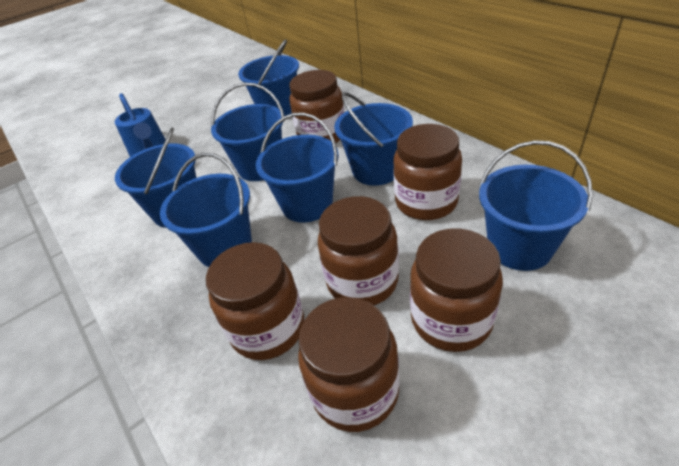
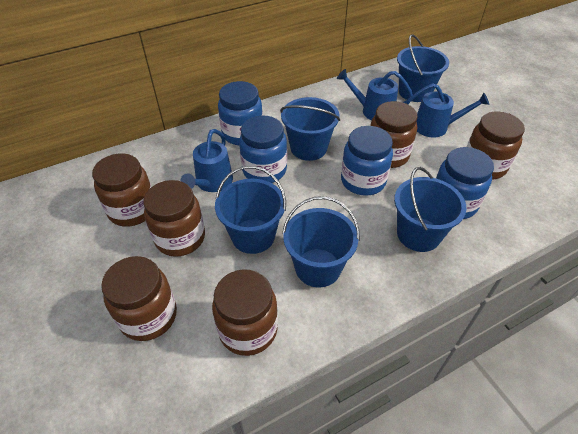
blue bucket: 7 -> 5
blue jar: 0 -> 4
blue watering can: 1 -> 3

